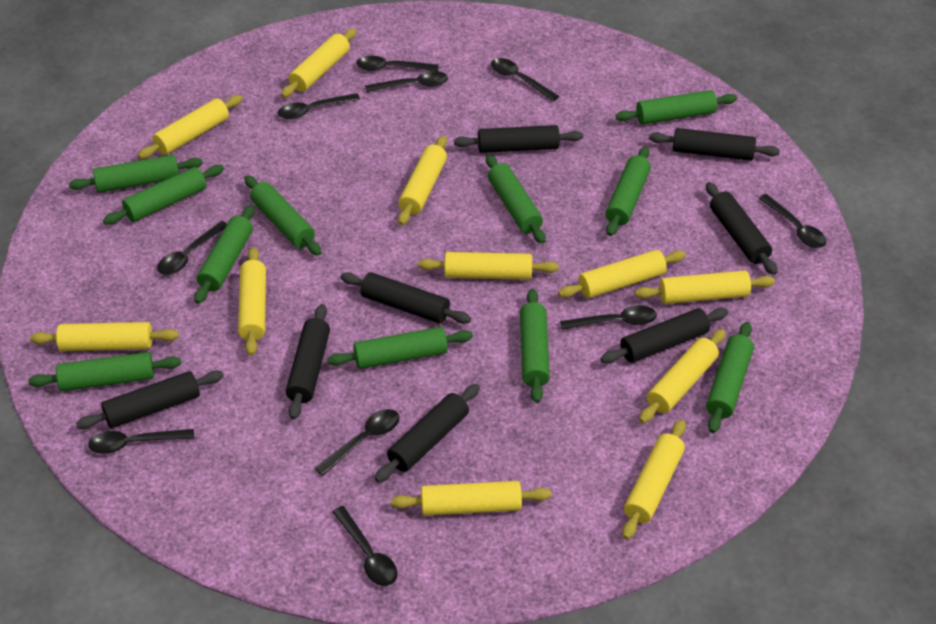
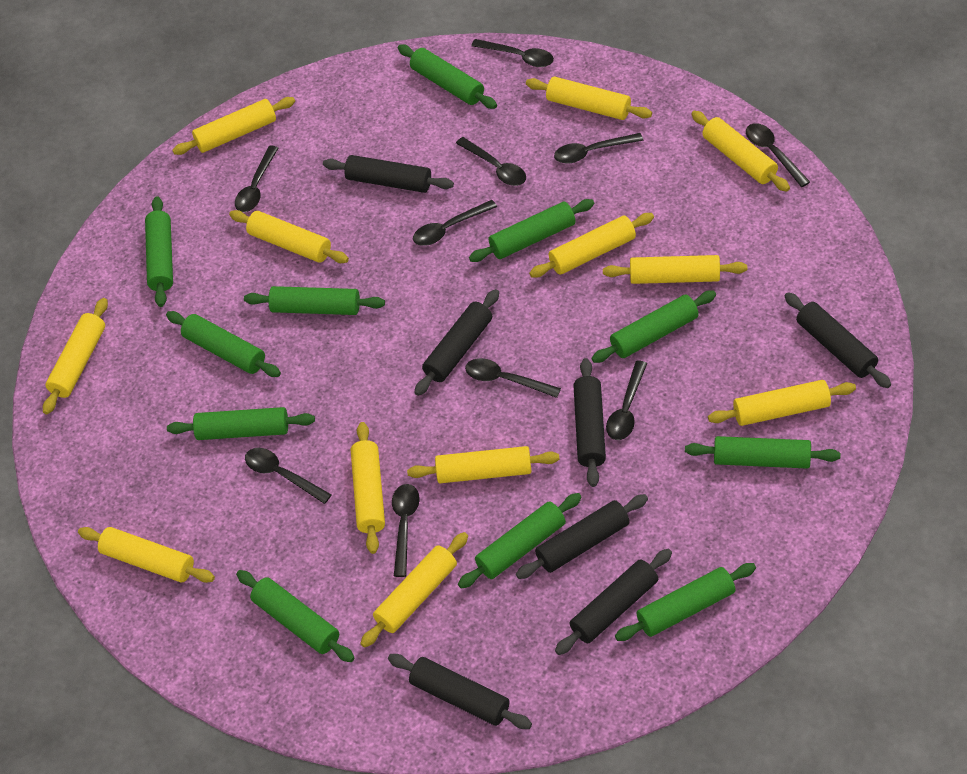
black rolling pin: 8 -> 7
yellow rolling pin: 11 -> 12

